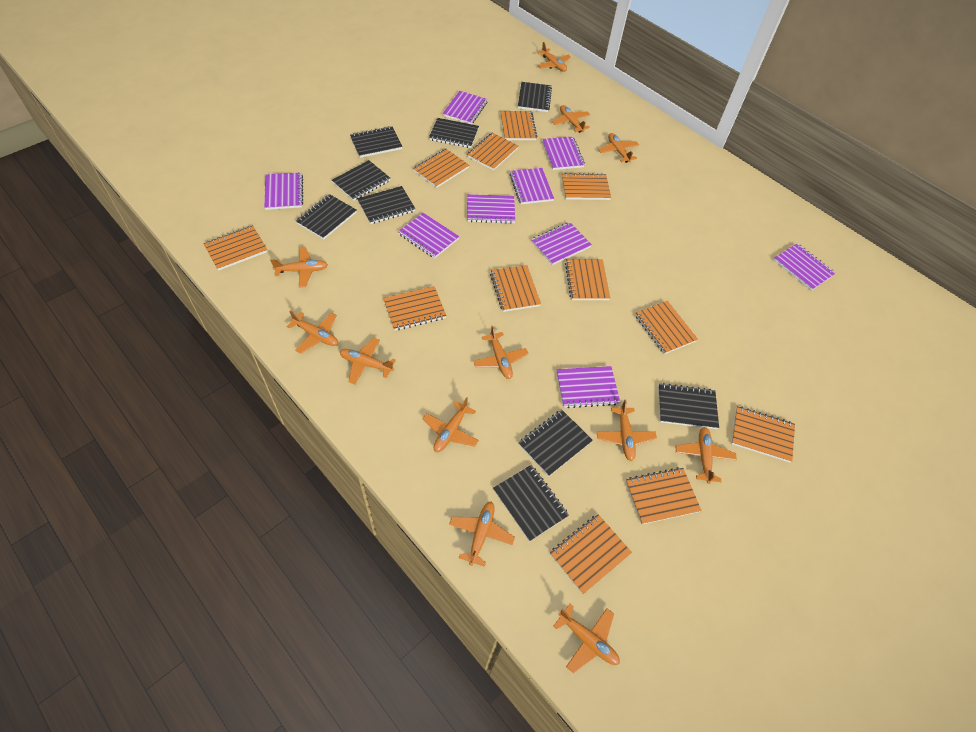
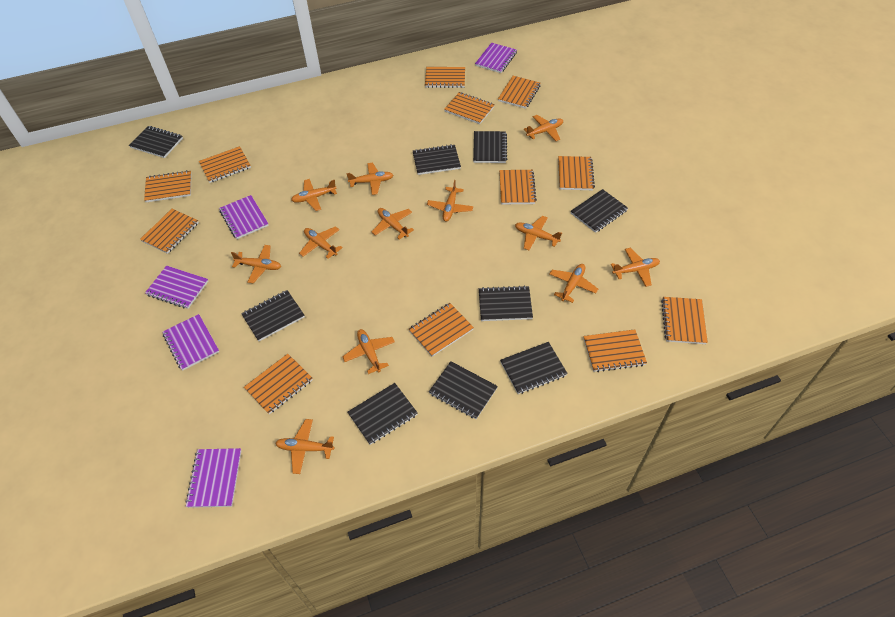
purple notebook: 9 -> 5

